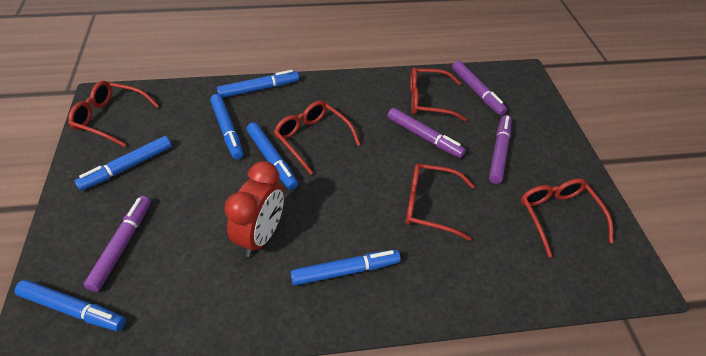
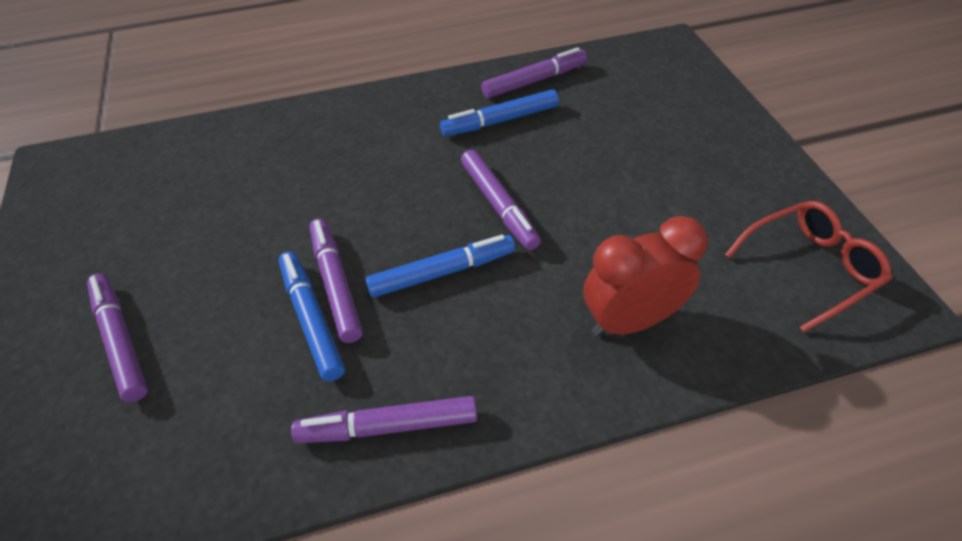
blue marker: 6 -> 3
purple marker: 4 -> 5
red glasses: 5 -> 1

